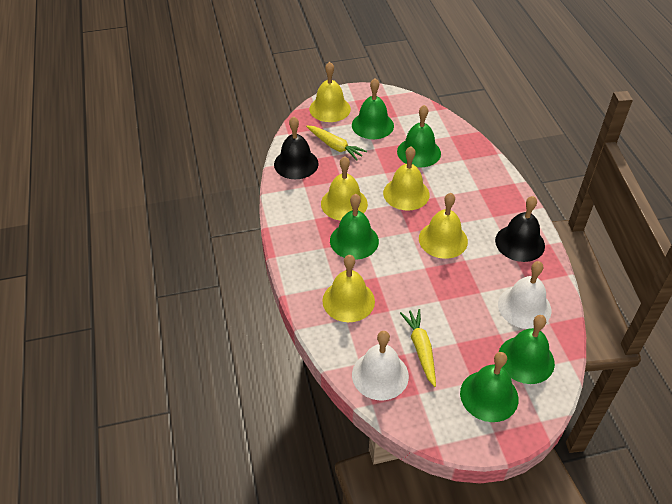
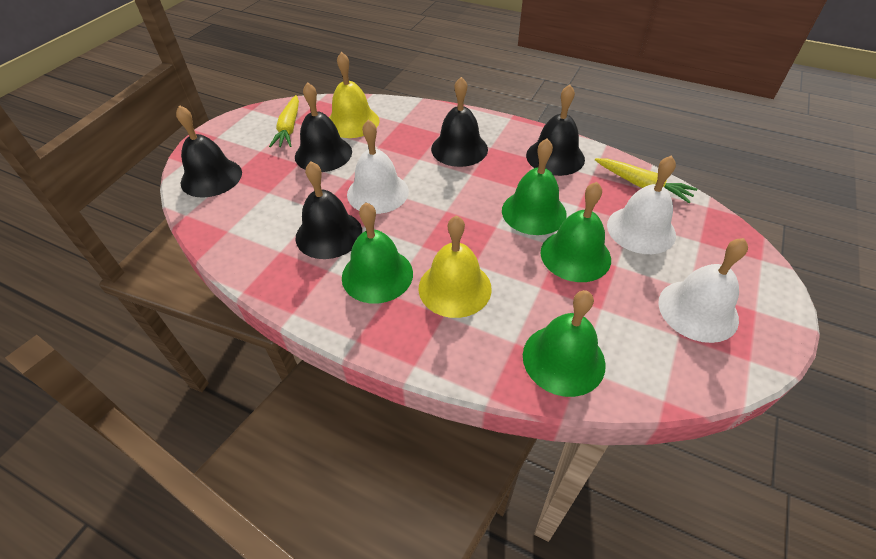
black bell: 2 -> 5
green bell: 5 -> 4
white bell: 2 -> 3
yellow bell: 5 -> 2

